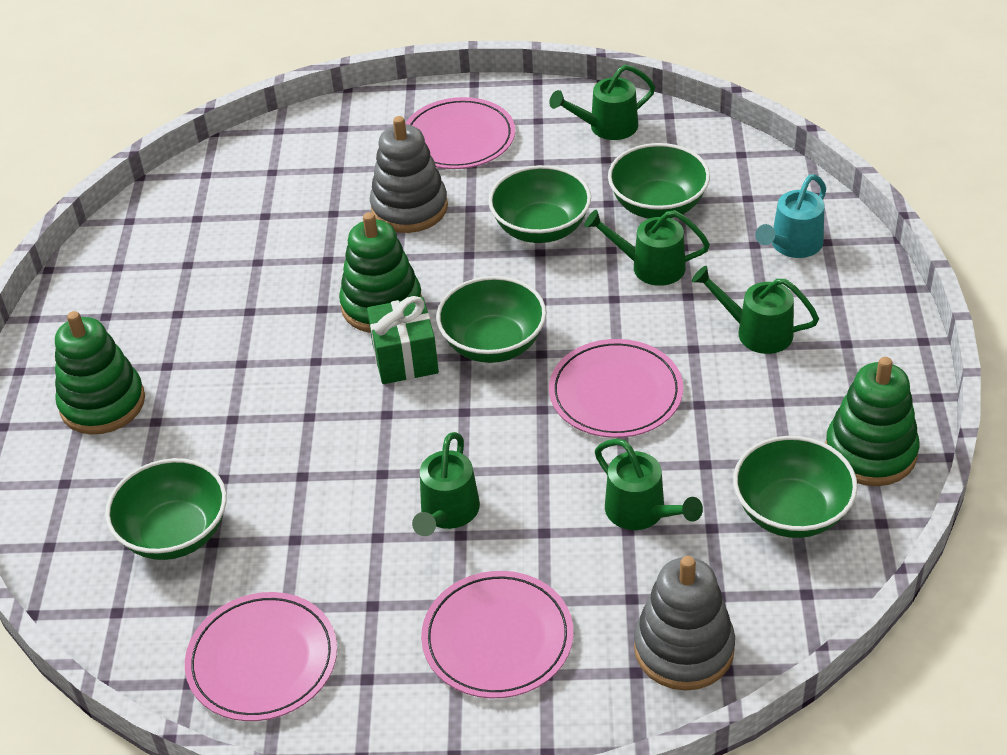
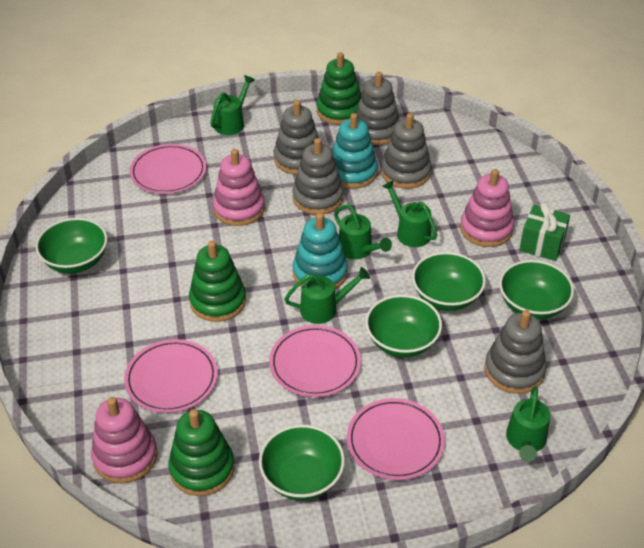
grey stacking toy: 2 -> 5
pink stacking toy: 0 -> 3
turquoise stacking toy: 0 -> 2
turquoise watering can: 1 -> 0

